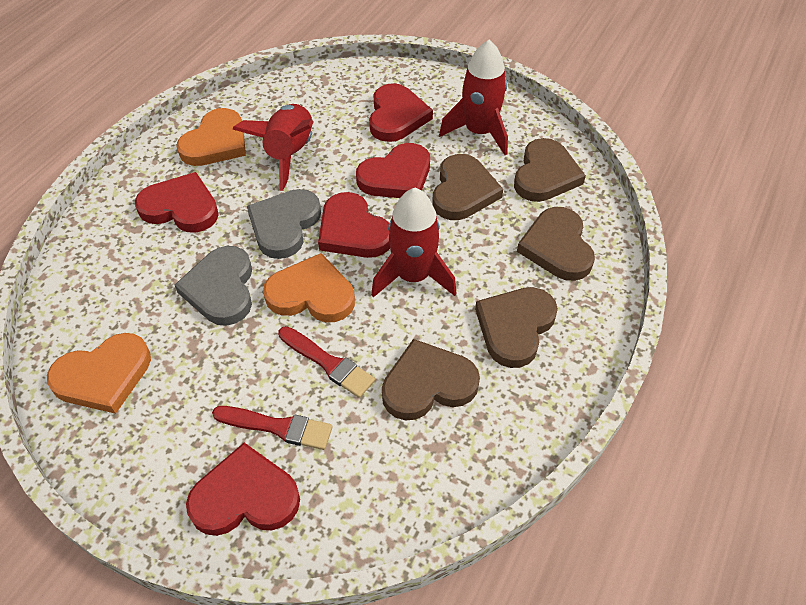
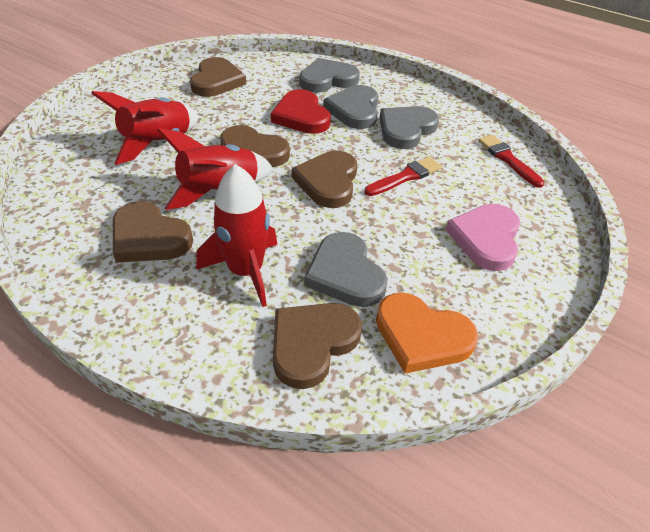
grey heart: 2 -> 4
orange heart: 3 -> 1
pink heart: 0 -> 1
red heart: 5 -> 1

